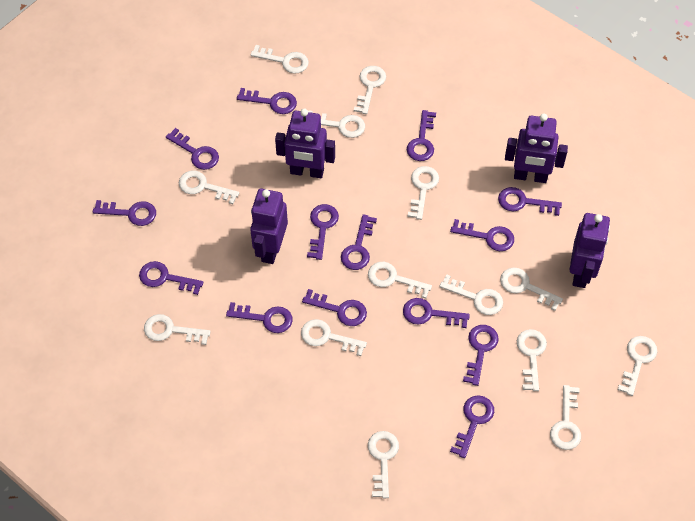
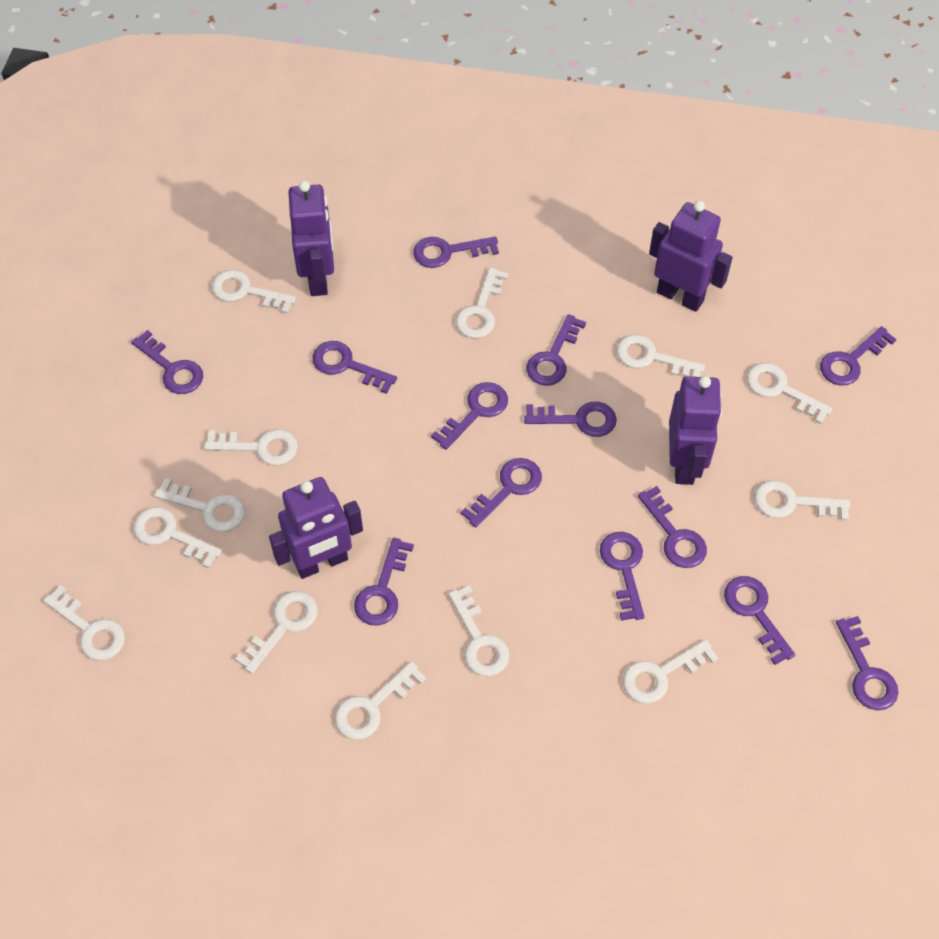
purple key: 14 -> 13
white key: 14 -> 13

